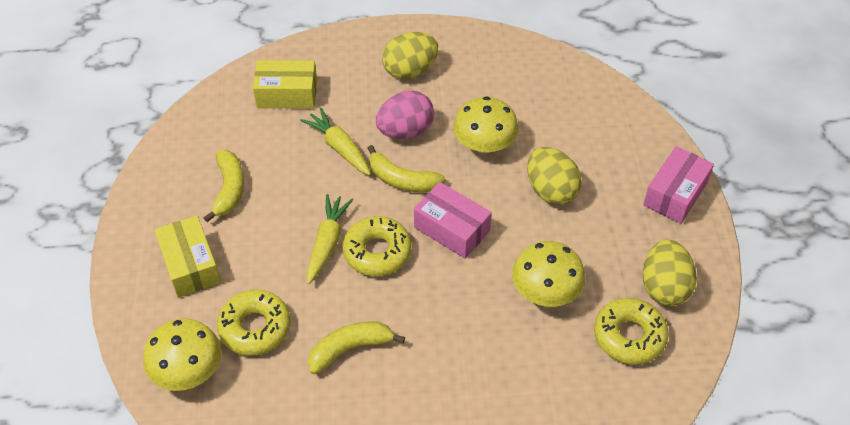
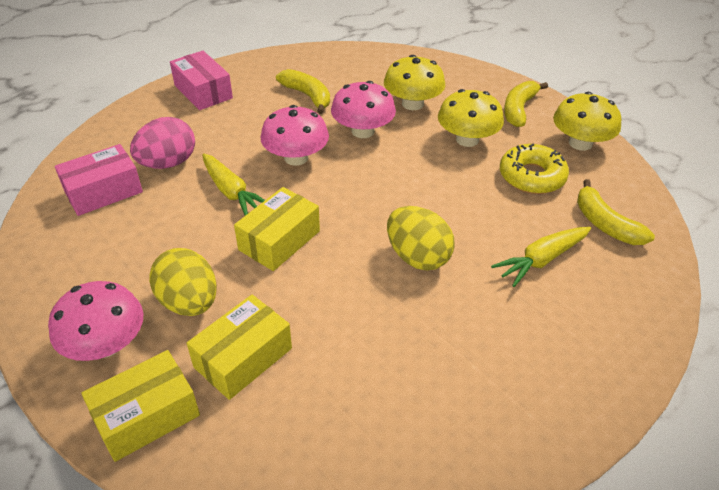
pink mushroom: 0 -> 3
yellow box: 2 -> 3
yellow donut: 3 -> 1
yellow egg: 3 -> 2

